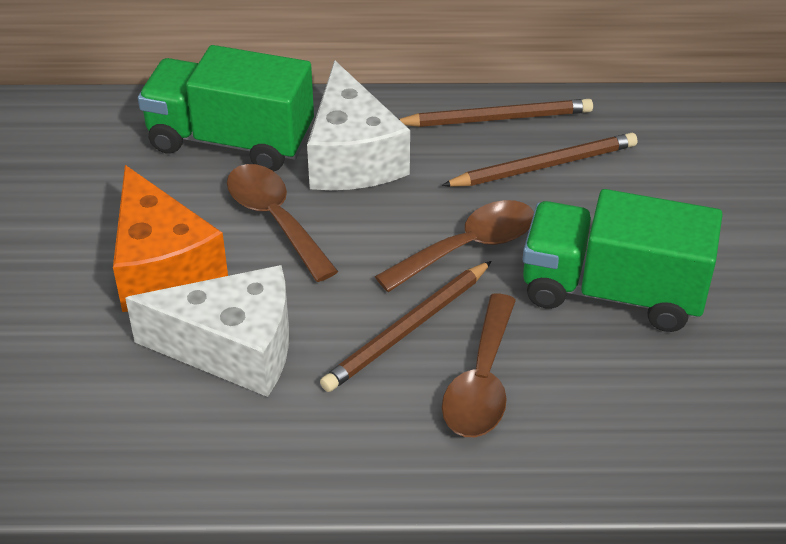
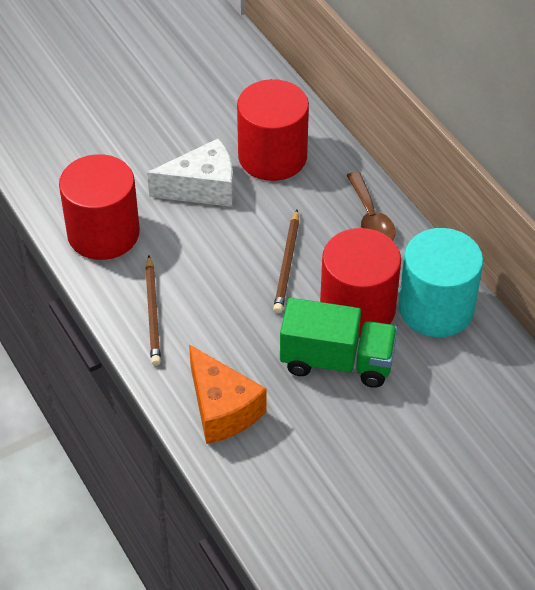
brown pencil: 3 -> 2
brown spoon: 3 -> 1
green truck: 2 -> 1
red cylinder: 0 -> 3
turquoise cylinder: 0 -> 1
white cheese: 2 -> 1

